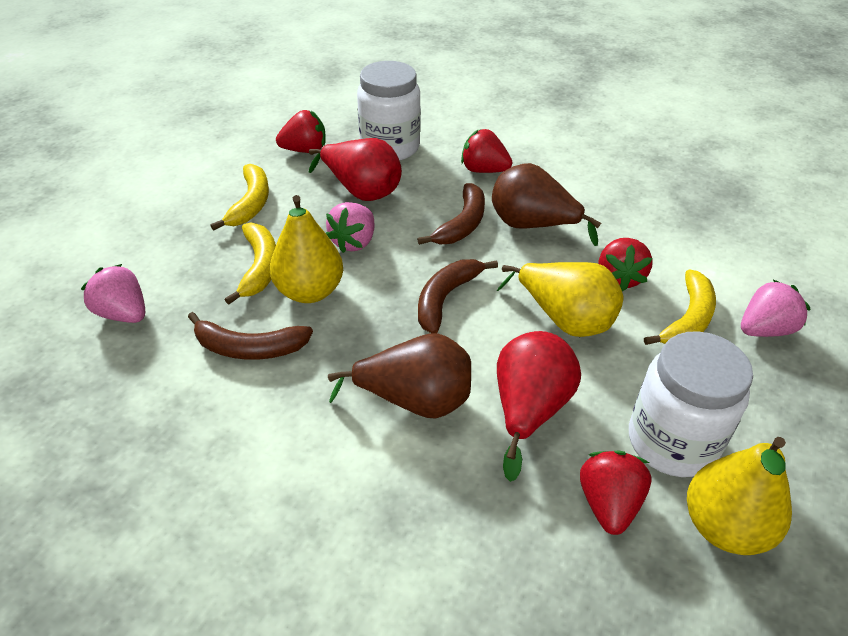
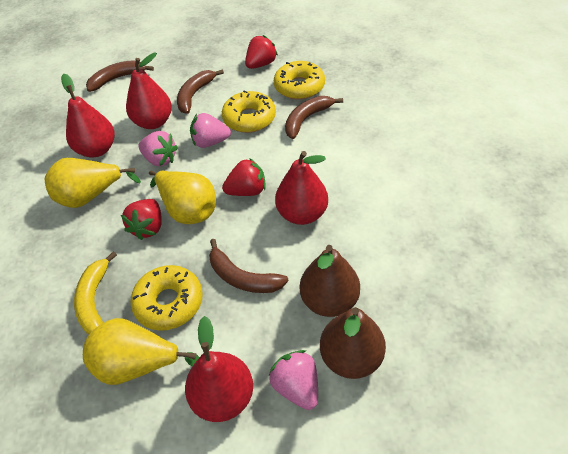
brown banana: 3 -> 4
red pear: 2 -> 4
red strawberry: 4 -> 3
white jar: 2 -> 0
yellow banana: 3 -> 1
yellow donut: 0 -> 3

